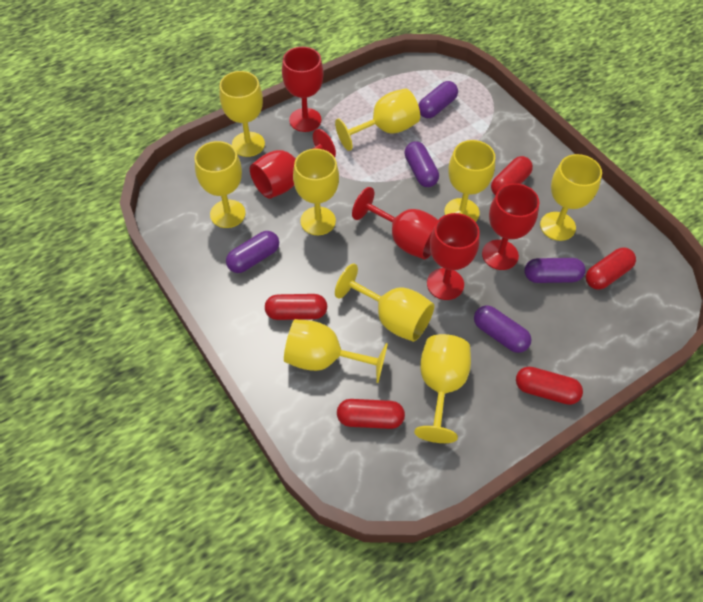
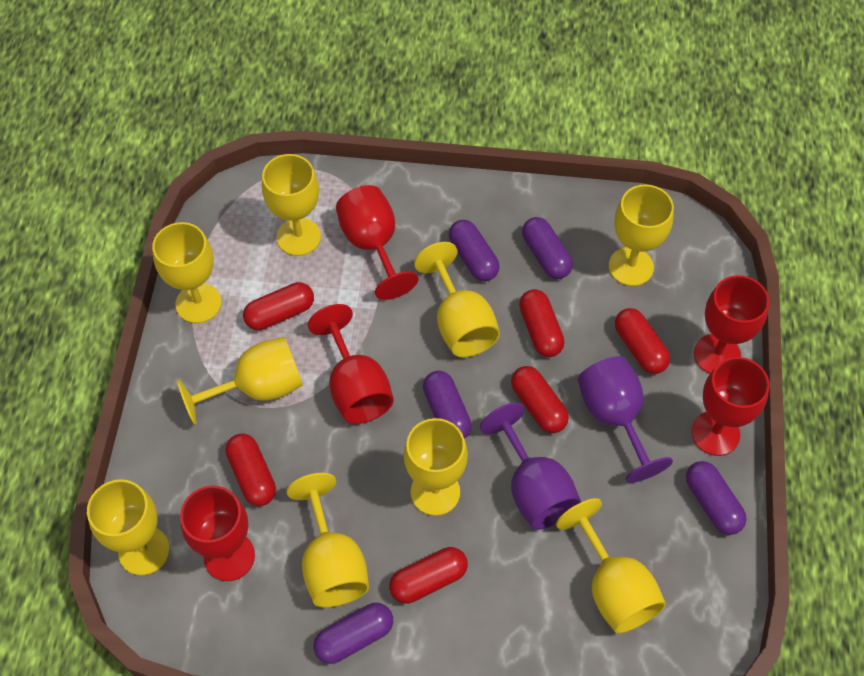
purple goblet: 0 -> 2
red capsule: 5 -> 6

